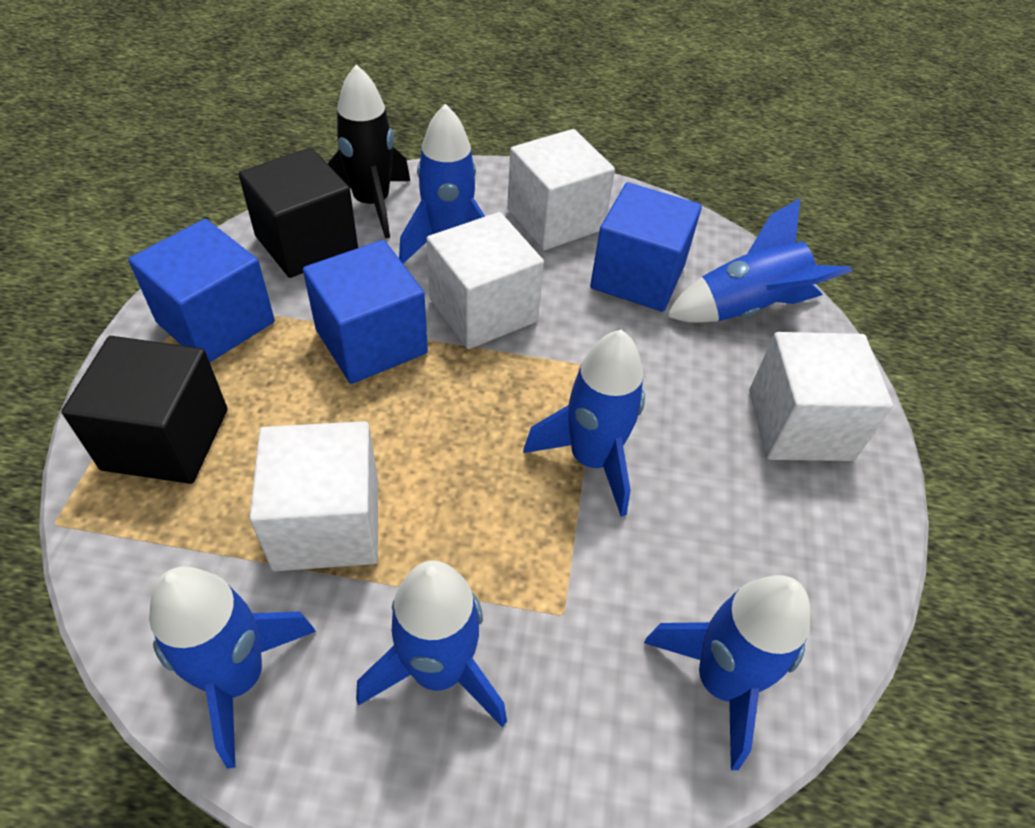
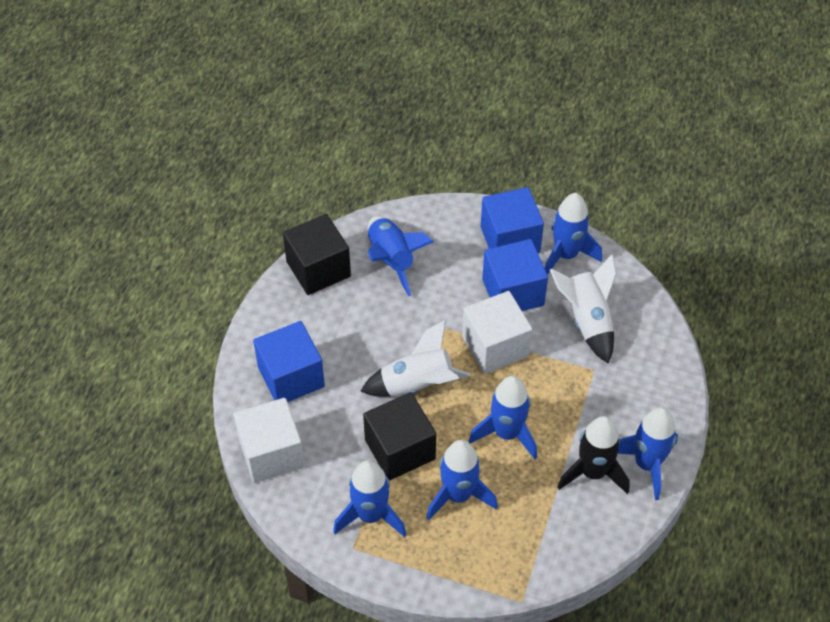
white cube: 4 -> 2
white rocket: 0 -> 2

